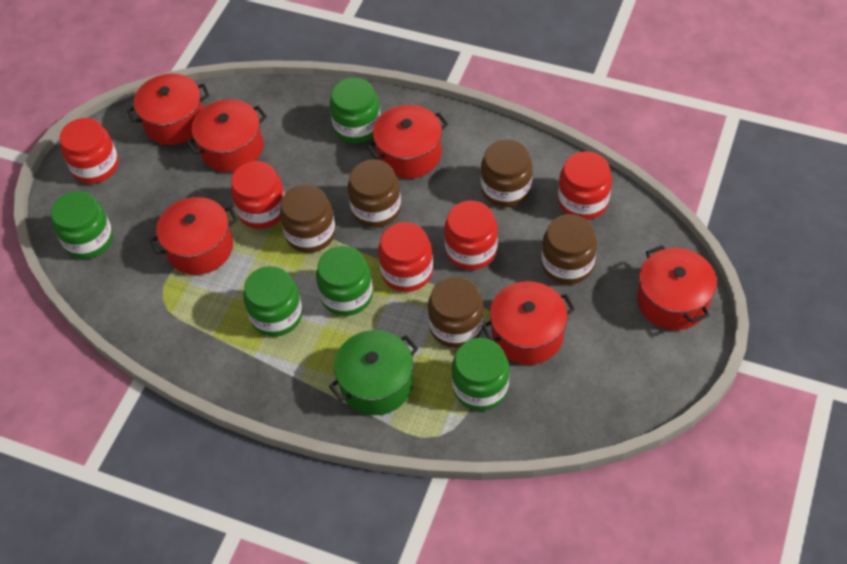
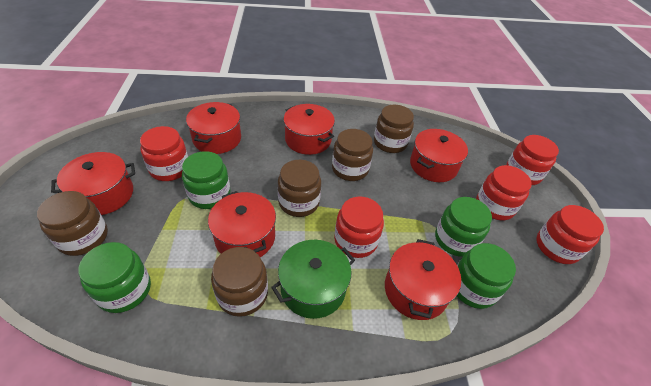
green jar: 5 -> 4

